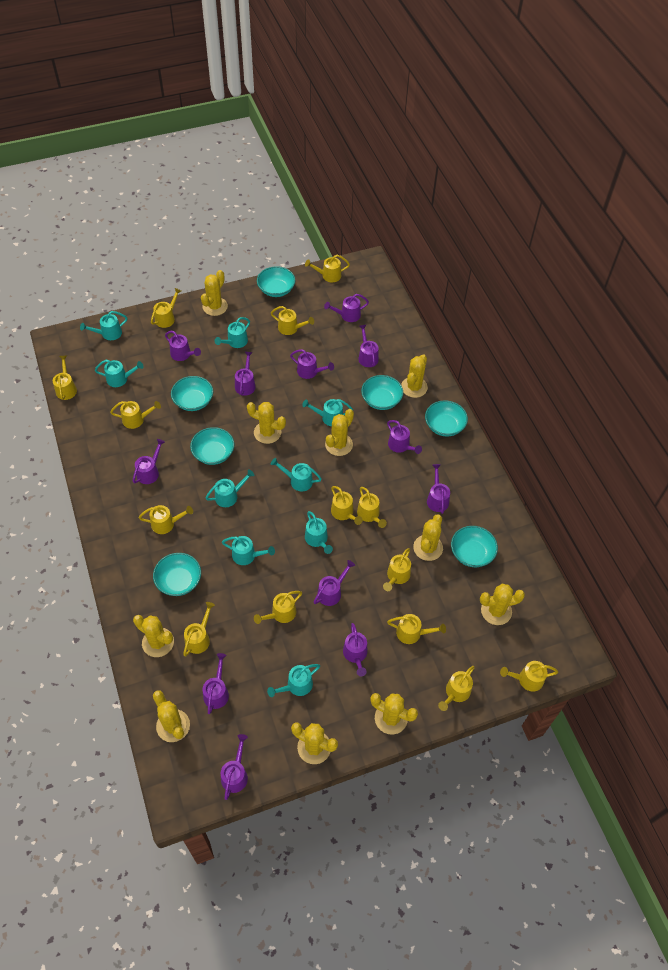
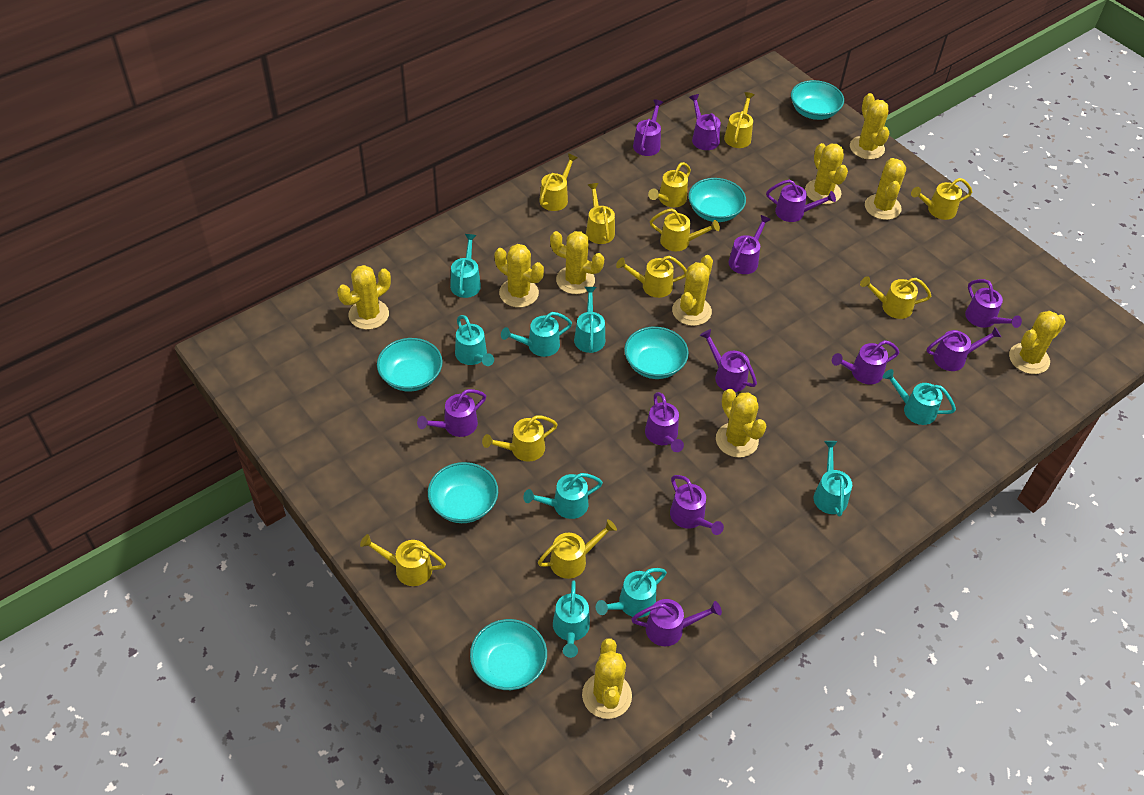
turquoise bowl: 7 -> 6
yellow watering can: 14 -> 11

